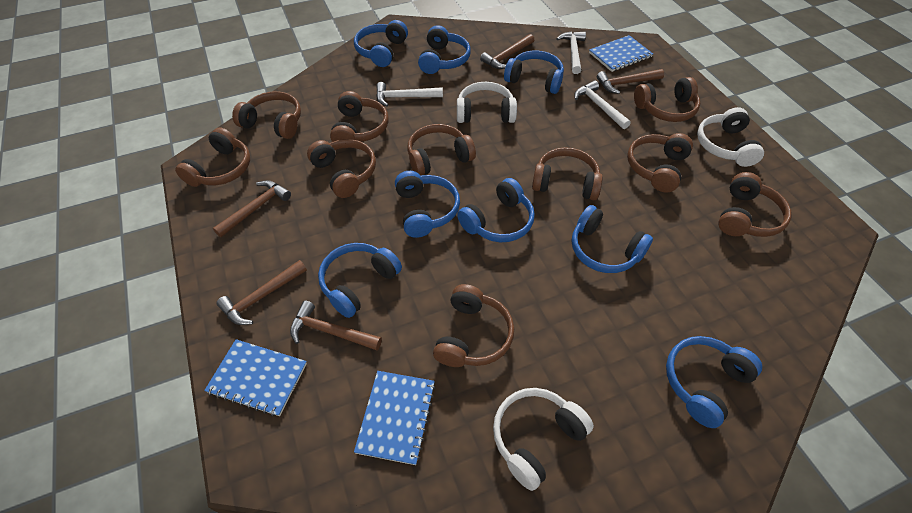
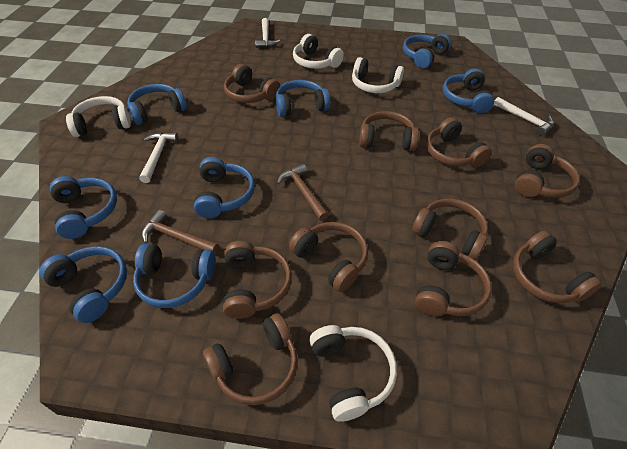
blue notebook: 3 -> 0
brown hammer: 5 -> 2
white headphones: 3 -> 4

